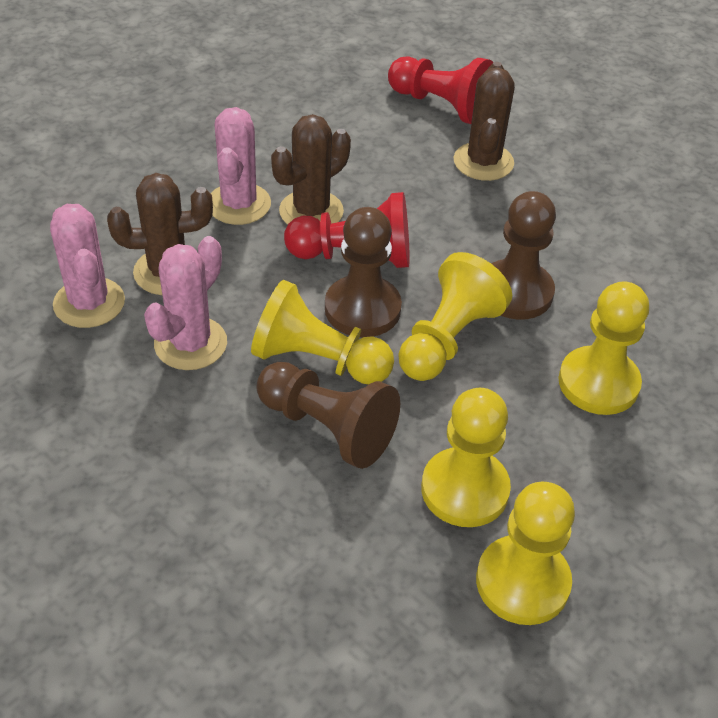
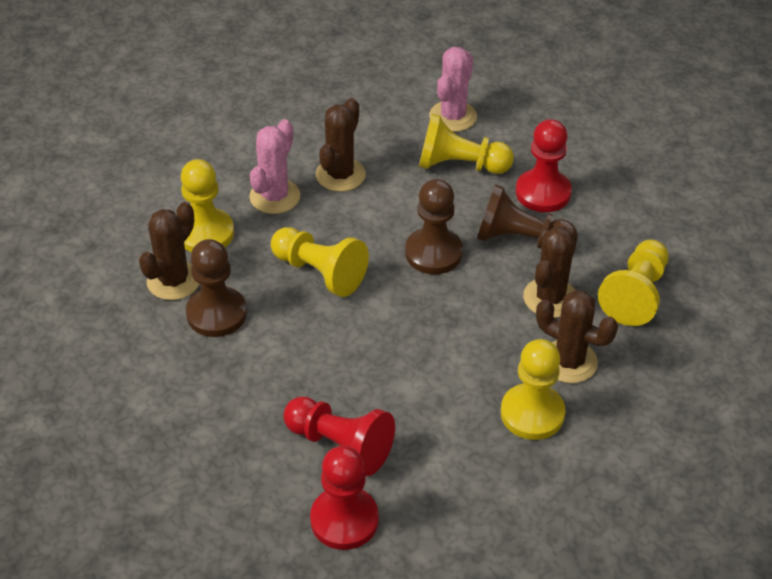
brown cactus: 3 -> 4
pink cactus: 3 -> 2
red pawn: 2 -> 3

